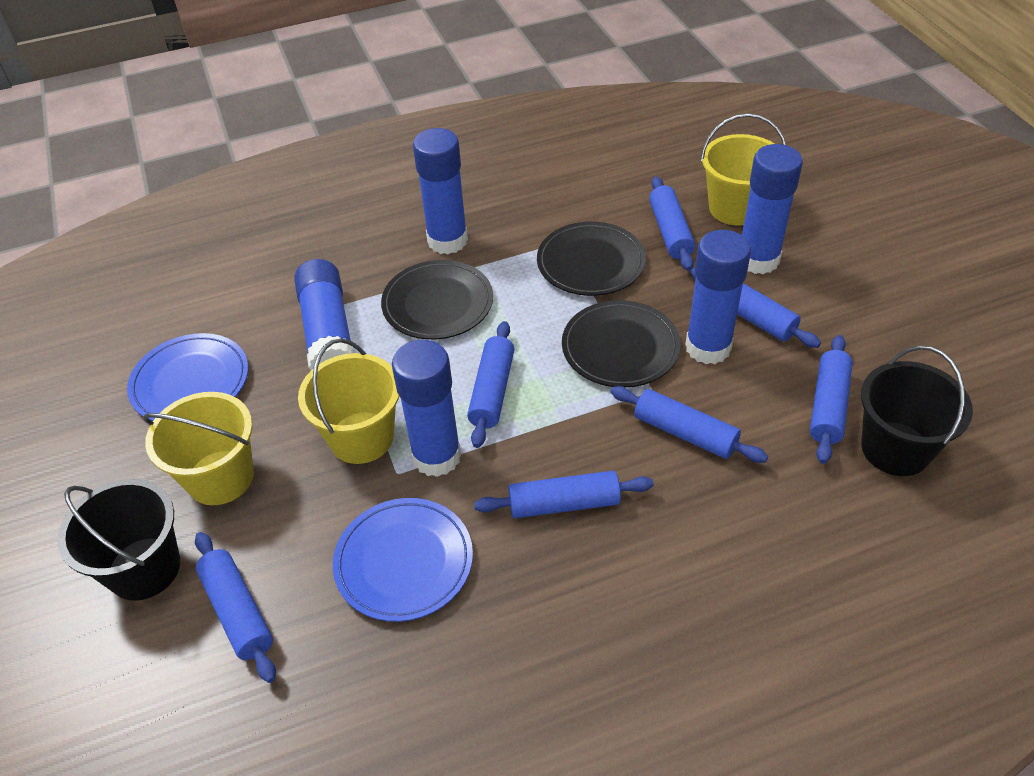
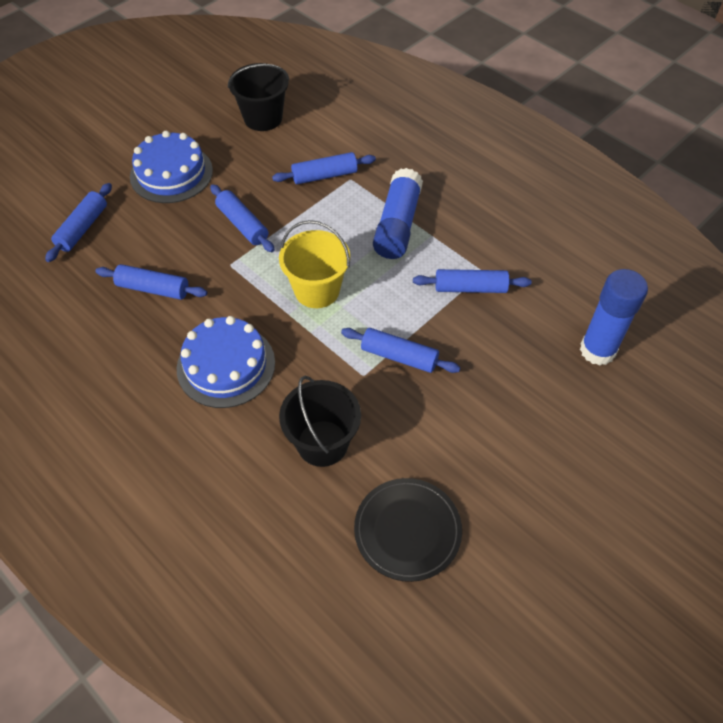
black plate: 3 -> 1
blue cake: 0 -> 2
blue glue stick: 5 -> 2
blue plate: 2 -> 0
blue rolling pin: 7 -> 6
yellow bucket: 3 -> 1

